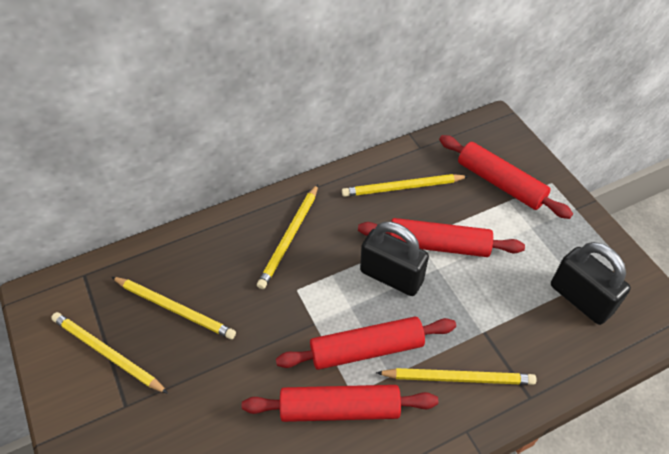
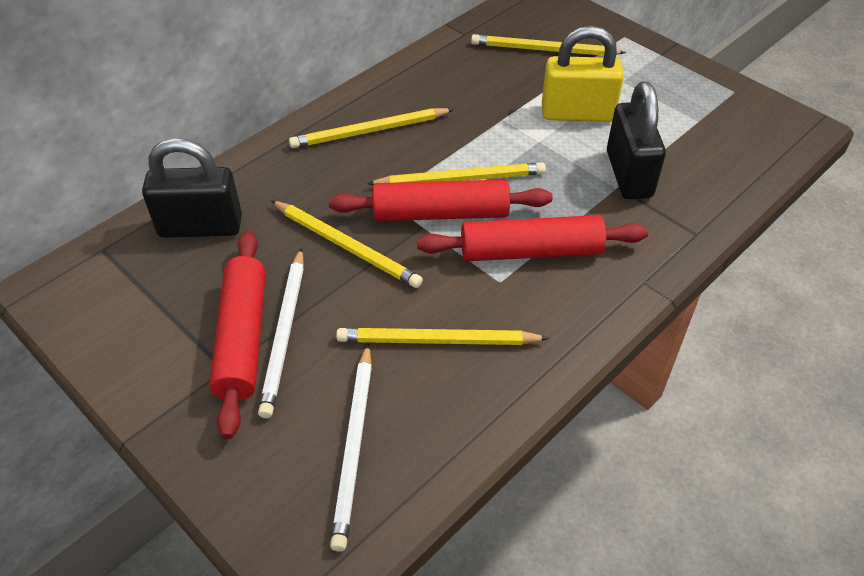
red rolling pin: 4 -> 3
white pencil: 0 -> 2
yellow padlock: 0 -> 1

